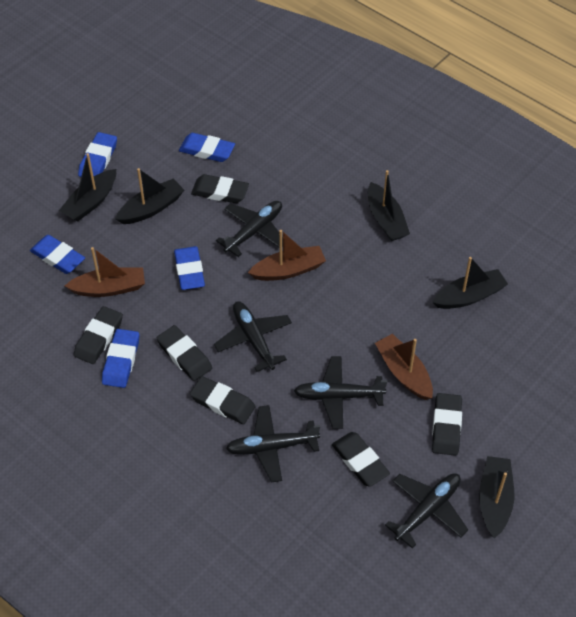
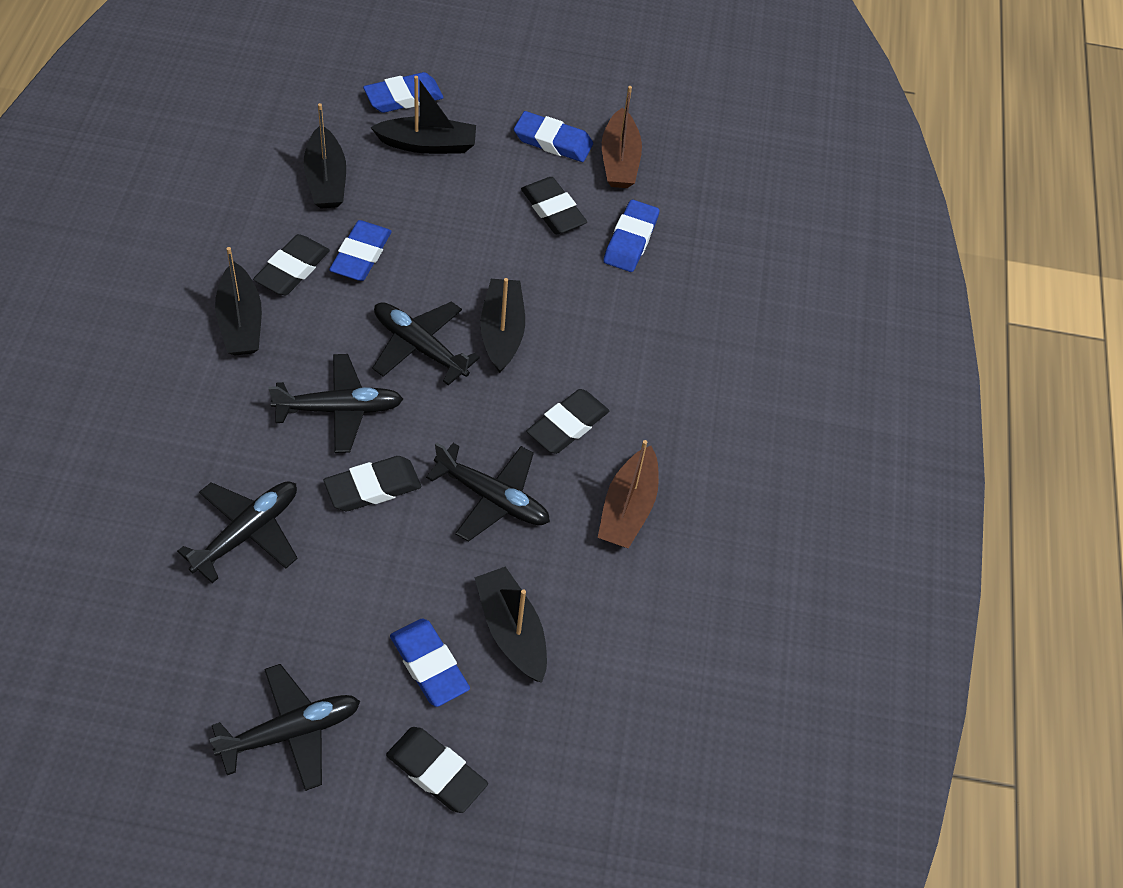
black eraser: 6 -> 5
brown boat: 3 -> 2

